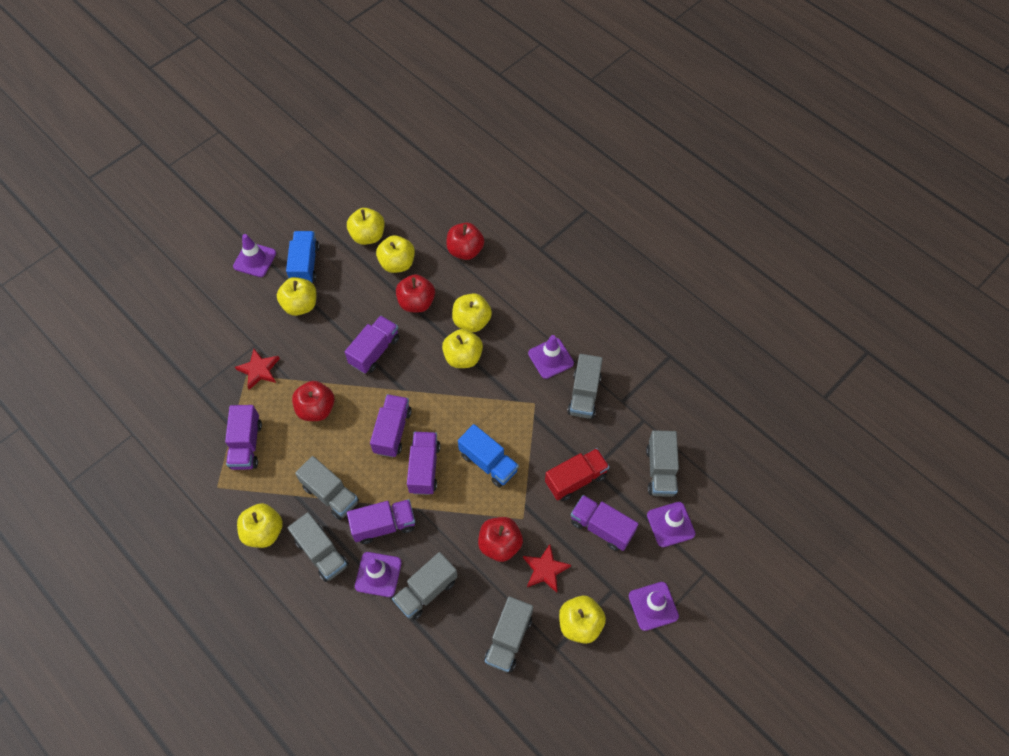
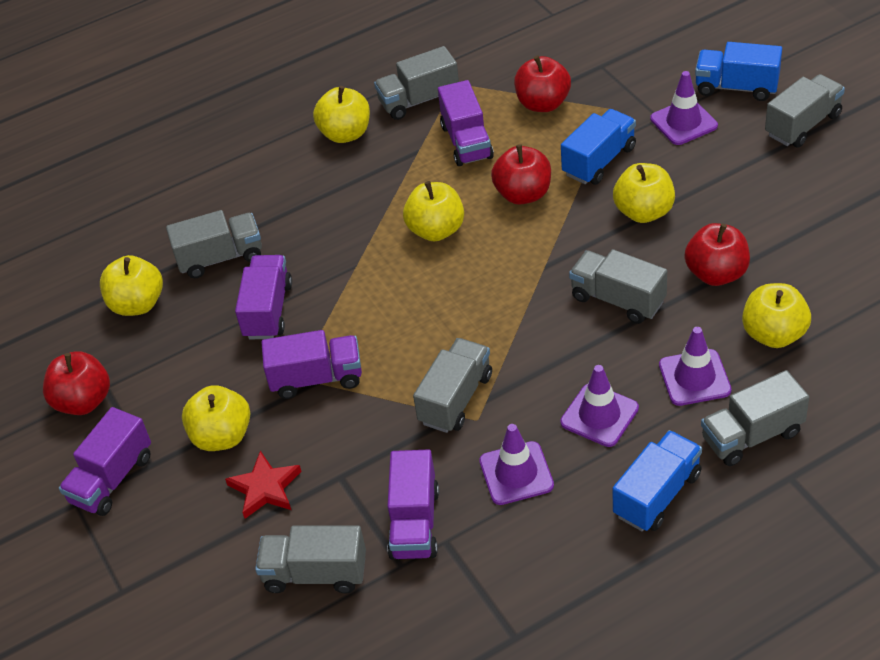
blue truck: 2 -> 3
grey truck: 6 -> 7
purple traffic cone: 5 -> 4
purple truck: 6 -> 5
red star: 2 -> 1
red truck: 1 -> 0
yellow apple: 7 -> 6

